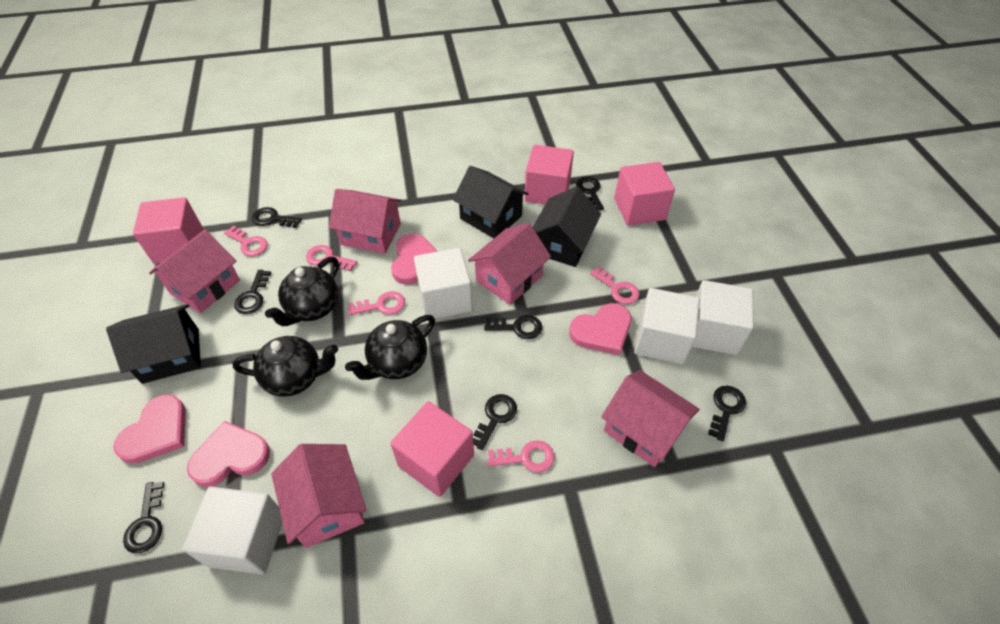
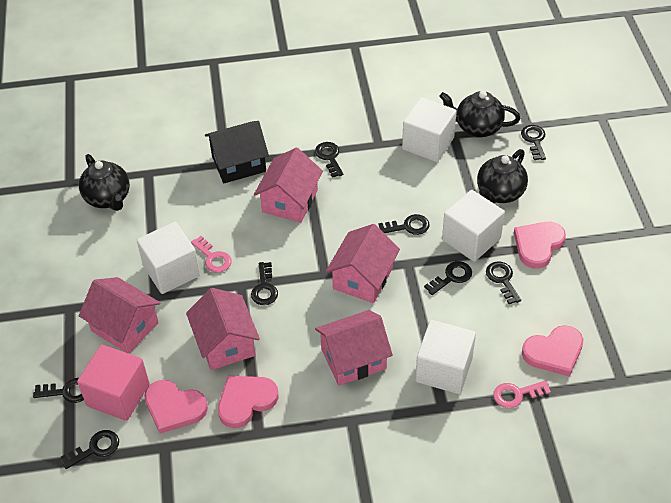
black house: 3 -> 1
black key: 7 -> 8
pink cube: 4 -> 1
pink key: 5 -> 2

